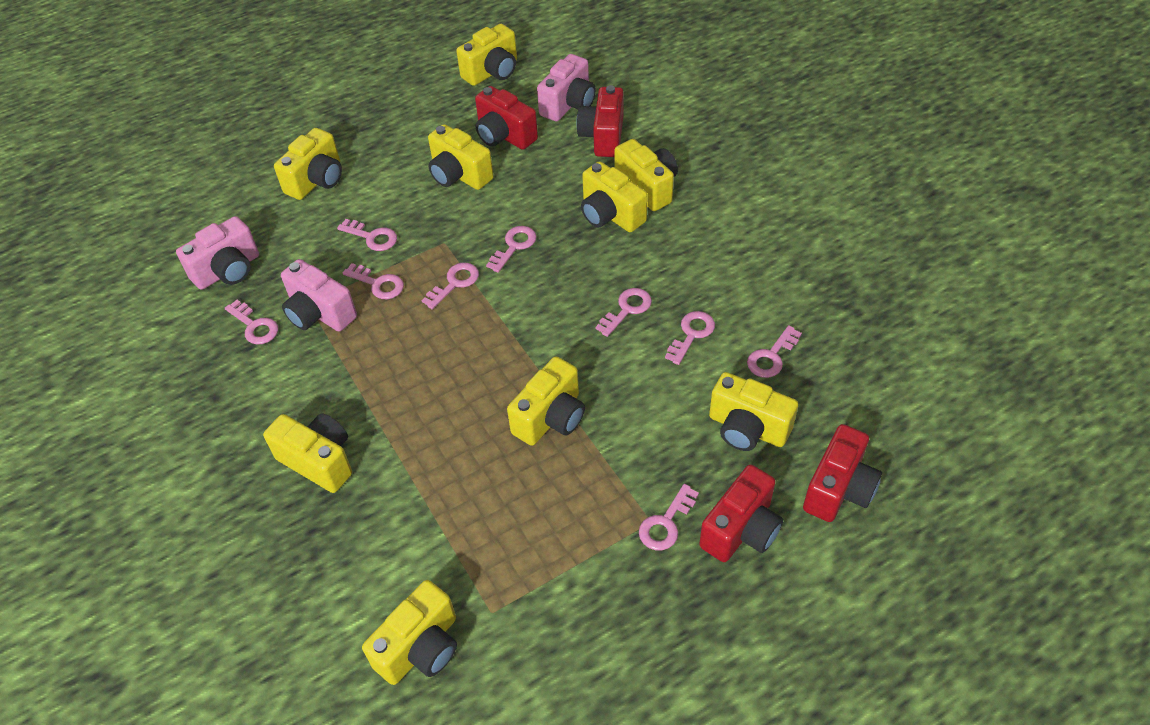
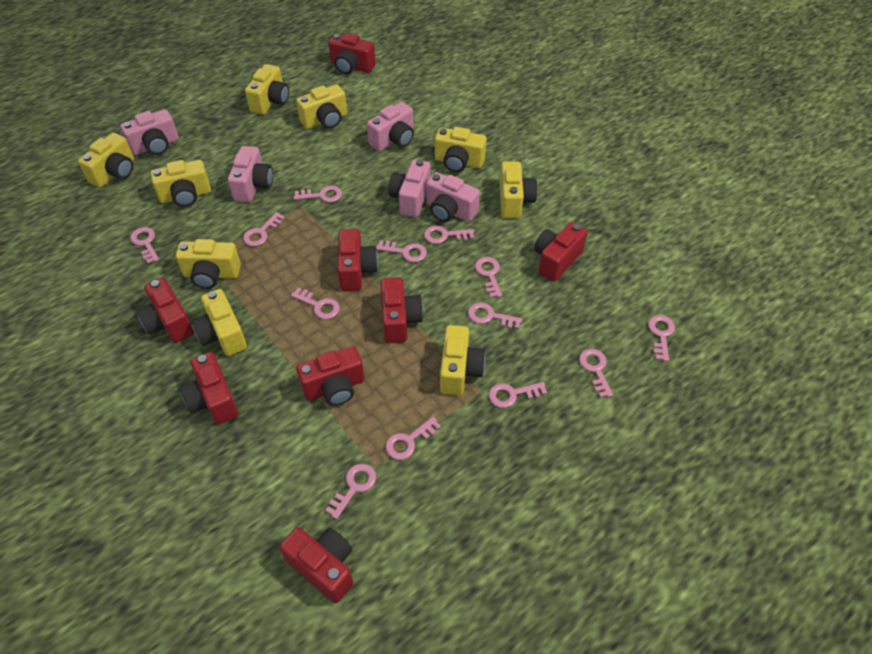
pink camera: 3 -> 5
pink key: 9 -> 13
red camera: 4 -> 8

